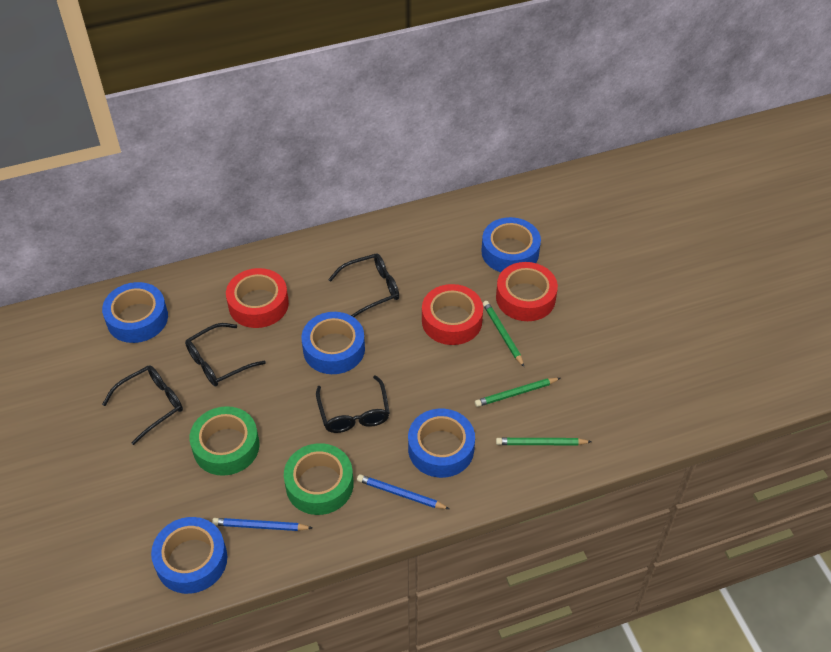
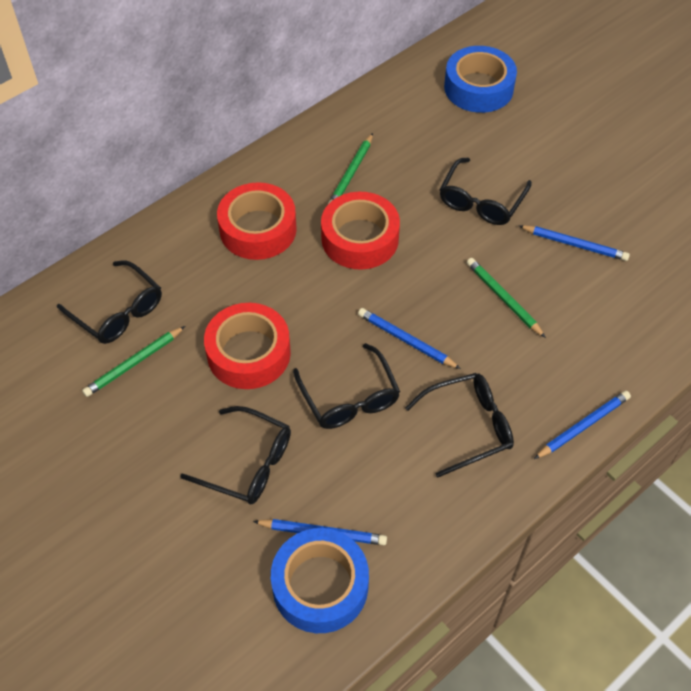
black glasses: 4 -> 5
blue pencil: 2 -> 4
blue tape: 5 -> 2
green tape: 2 -> 0

